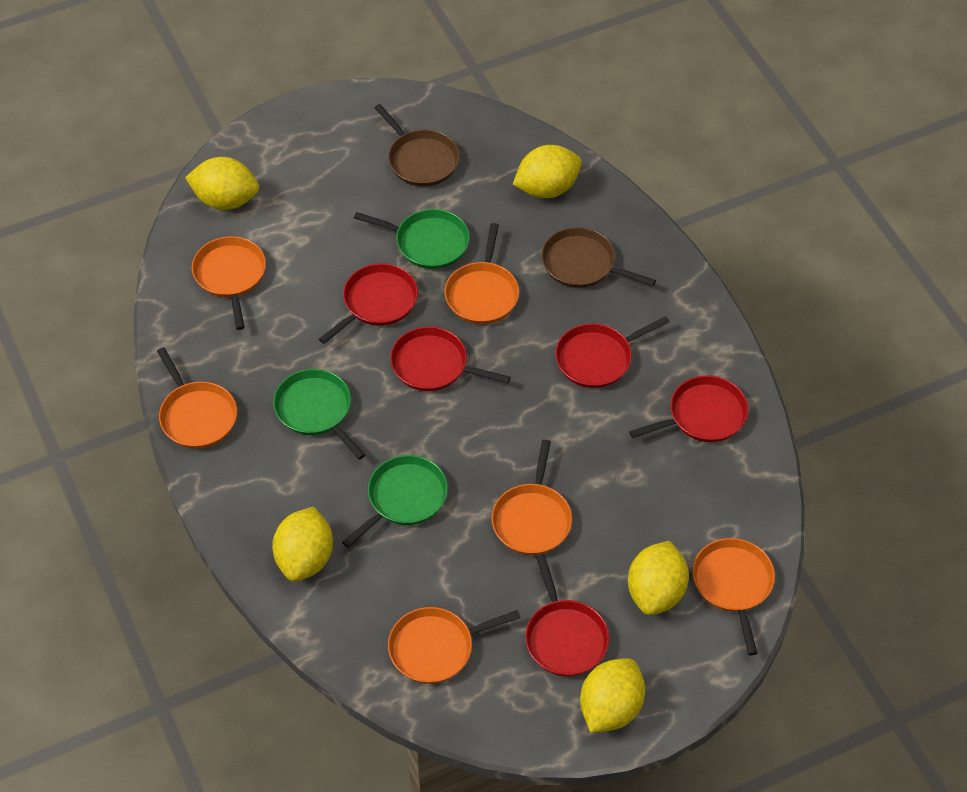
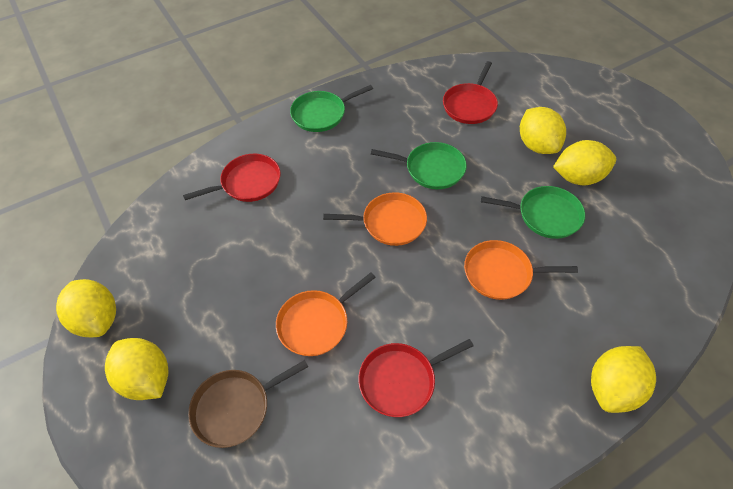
brown pan: 2 -> 1
orange pan: 6 -> 3
red pan: 5 -> 3

